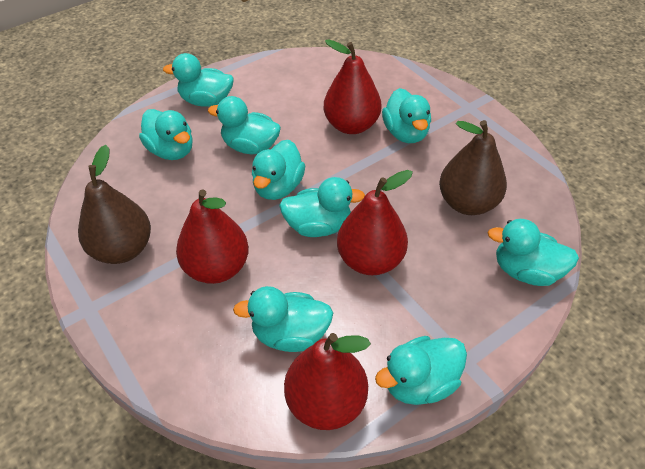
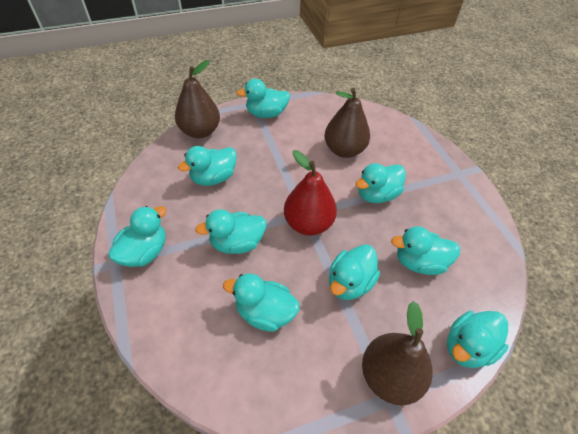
brown pear: 2 -> 3
red pear: 4 -> 1

